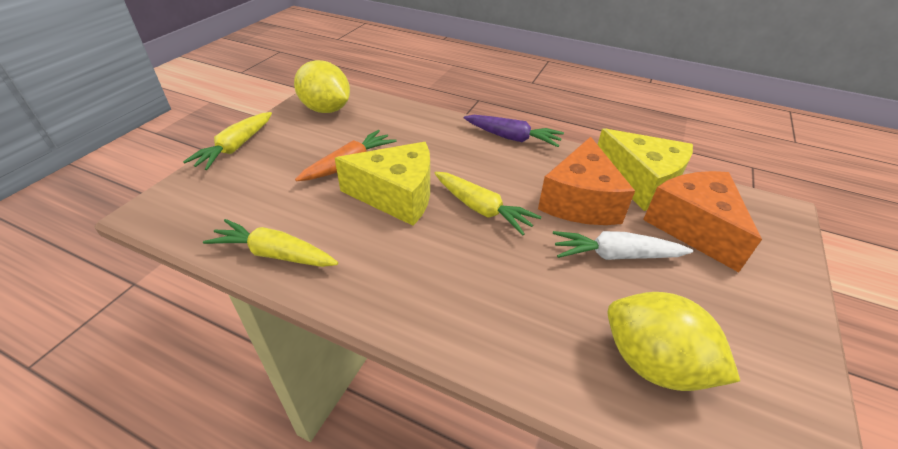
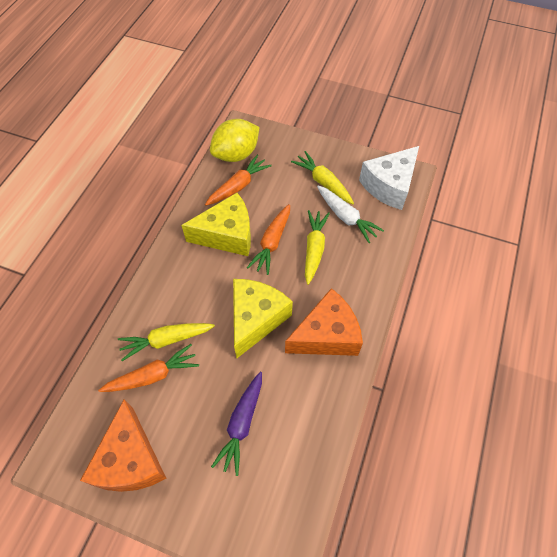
orange carrot: 1 -> 3
white cheese: 0 -> 1
yellow lemon: 2 -> 1

